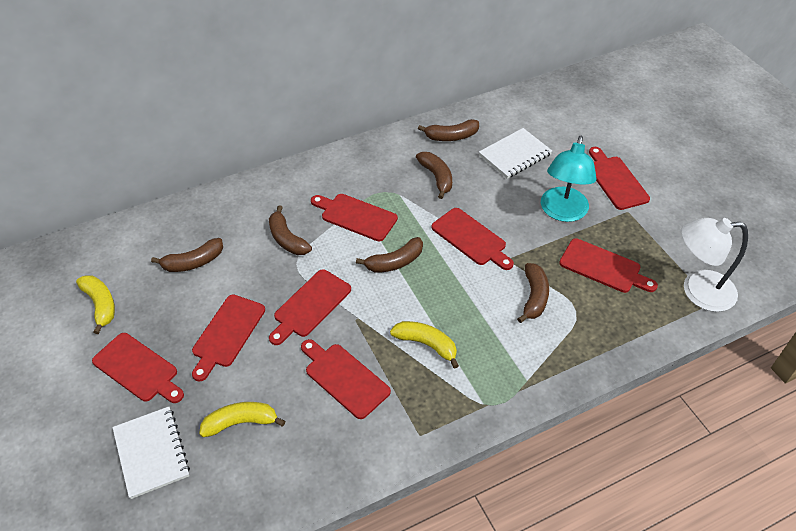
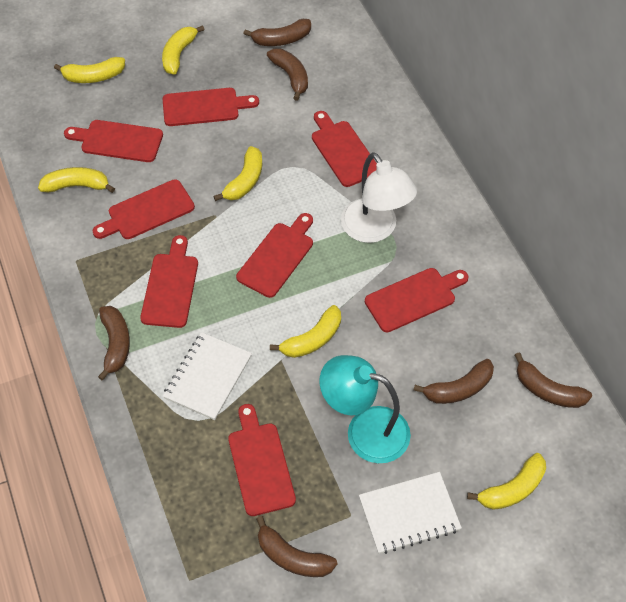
yellow banana: 3 -> 6

